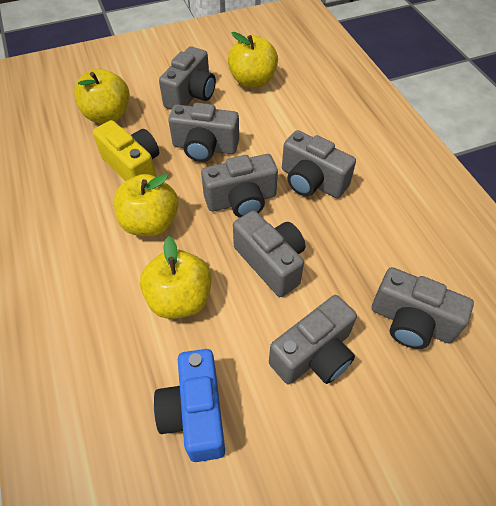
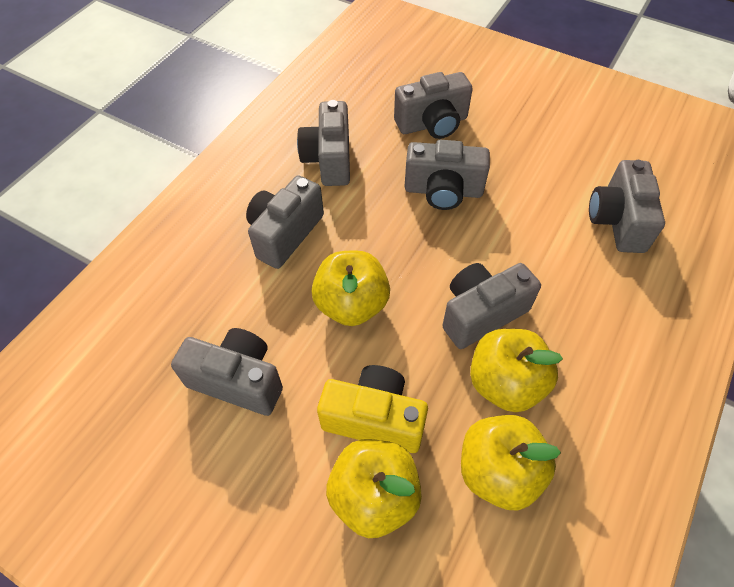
blue camera: 1 -> 0

